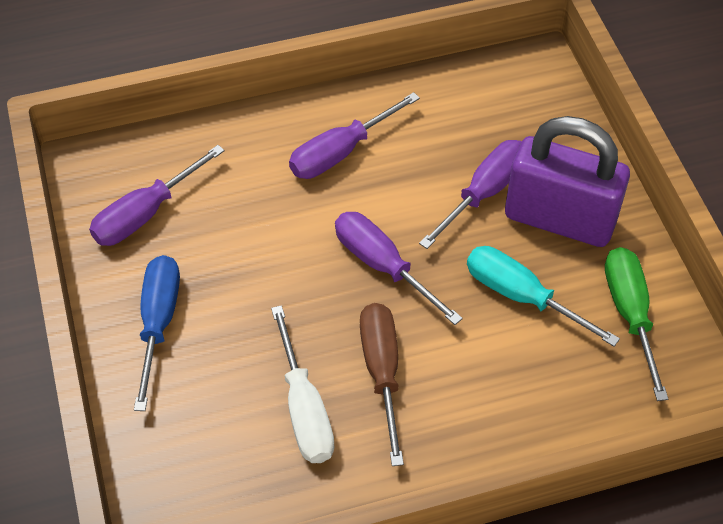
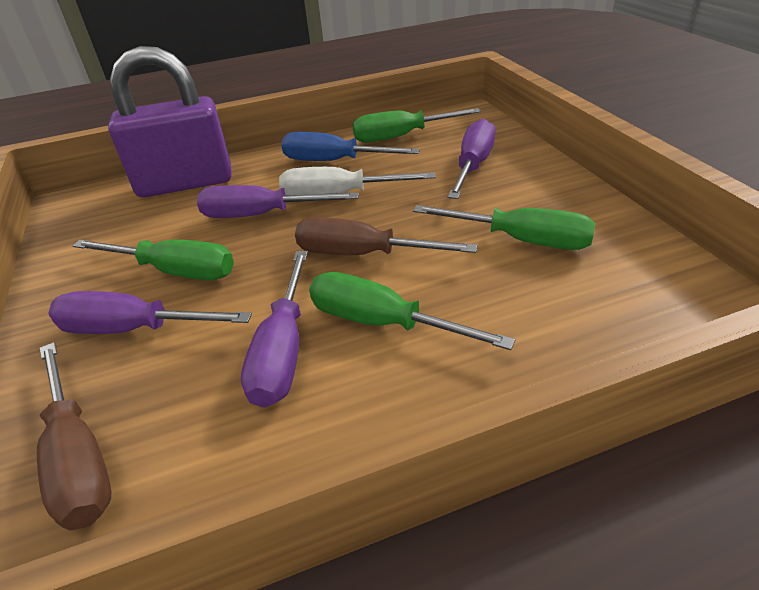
brown screwdriver: 1 -> 2
green screwdriver: 1 -> 4
turquoise screwdriver: 1 -> 0

